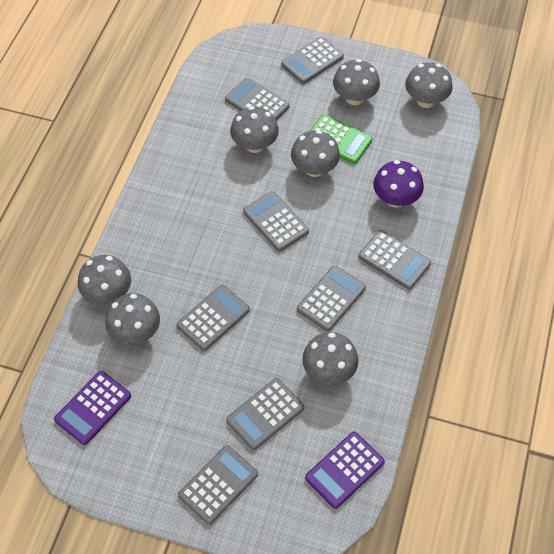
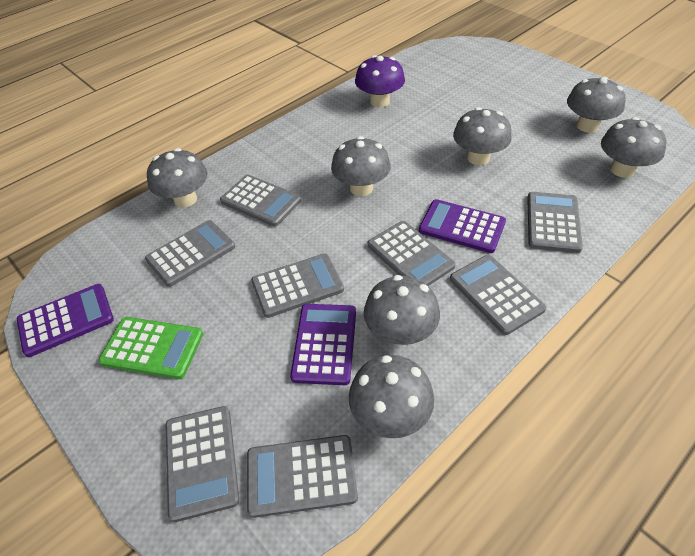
purple calculator: 2 -> 3

